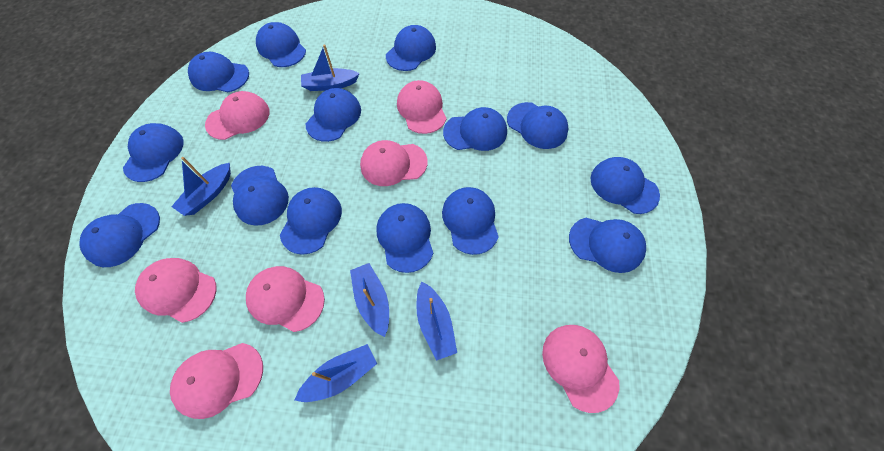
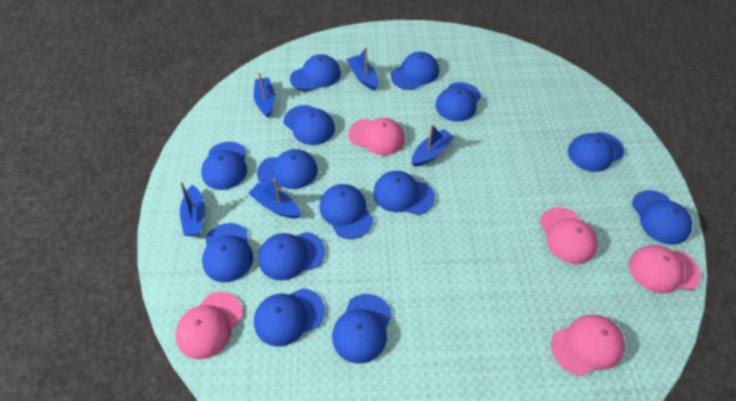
pink cap: 7 -> 5

